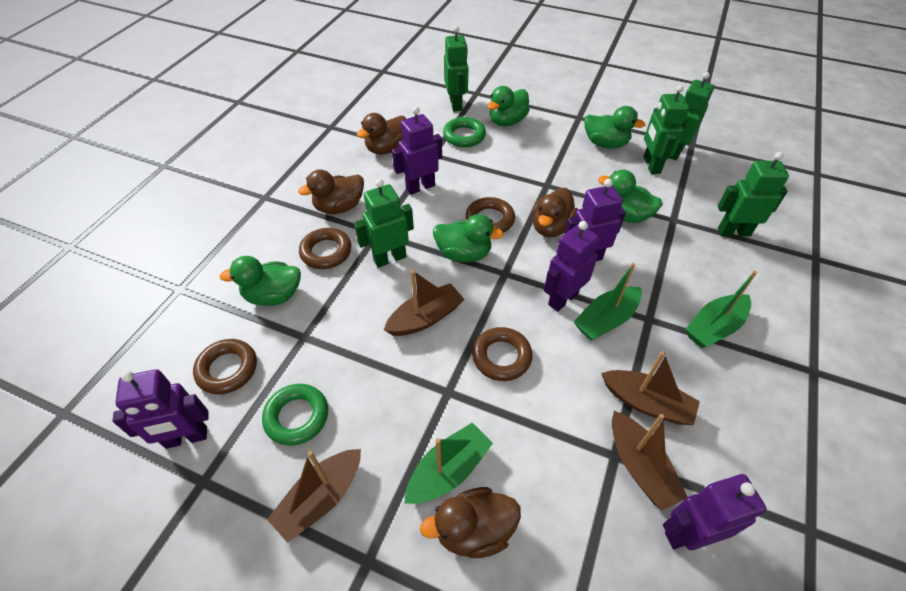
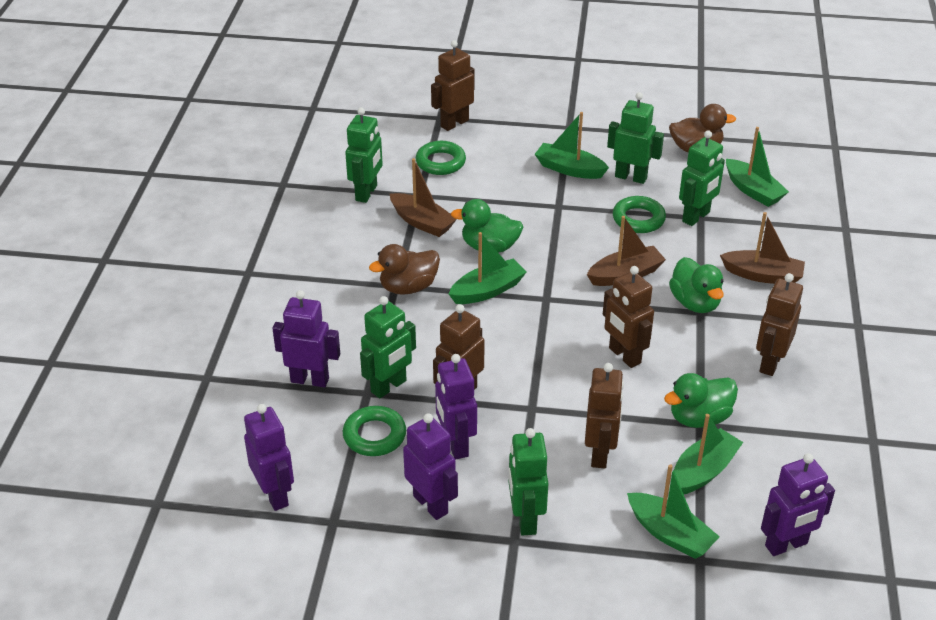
brown boat: 4 -> 3
brown duck: 4 -> 2
brown ring: 4 -> 0
brown robot: 0 -> 5
green boat: 3 -> 5
green duck: 5 -> 3
green ring: 2 -> 3

